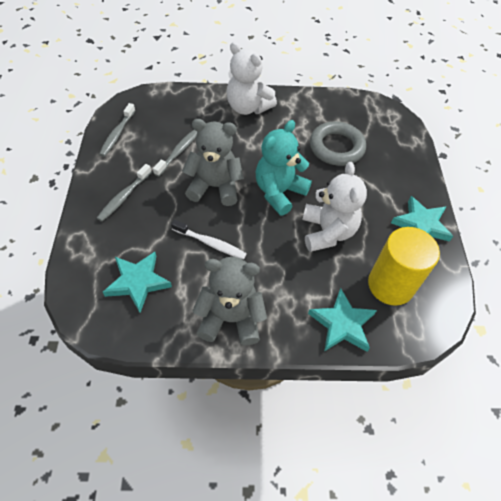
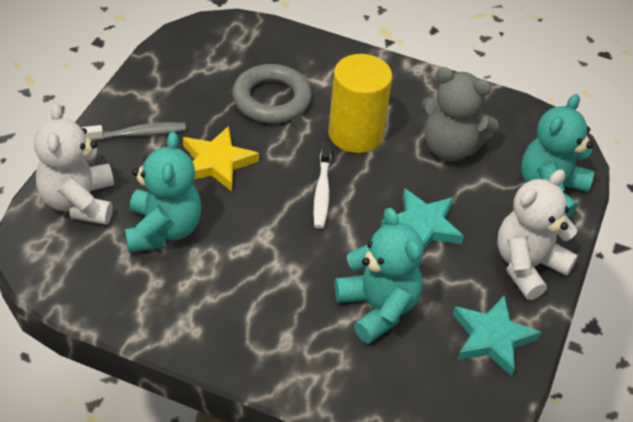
grey teddy bear: 2 -> 1
grey toothbrush: 3 -> 1
turquoise star: 3 -> 2
turquoise teddy bear: 1 -> 3
yellow star: 0 -> 1

